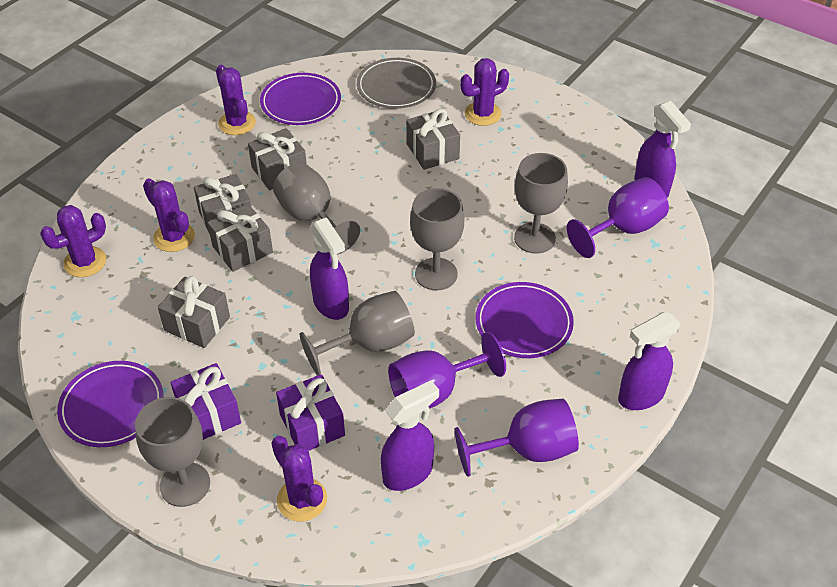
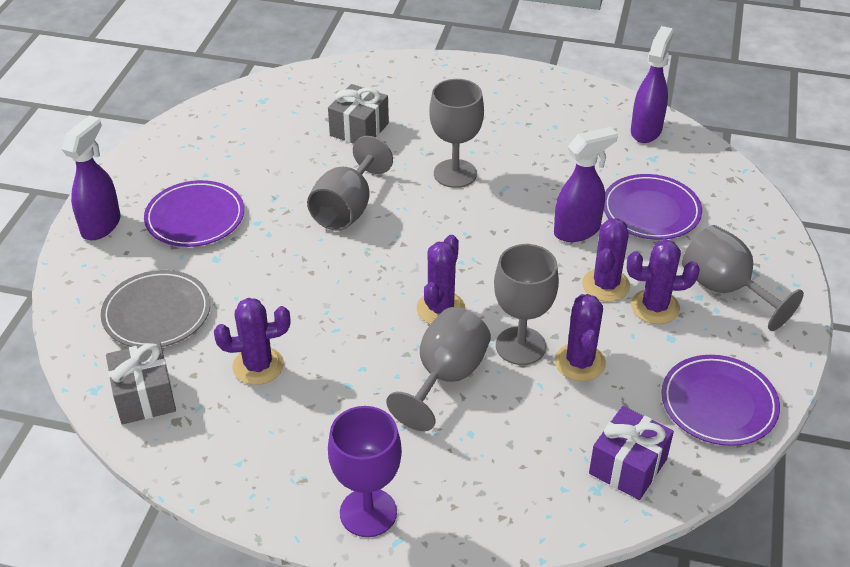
grey gift: 5 -> 2
purple gift: 2 -> 1
purple goblet: 3 -> 1
purple spray bottle: 4 -> 3

